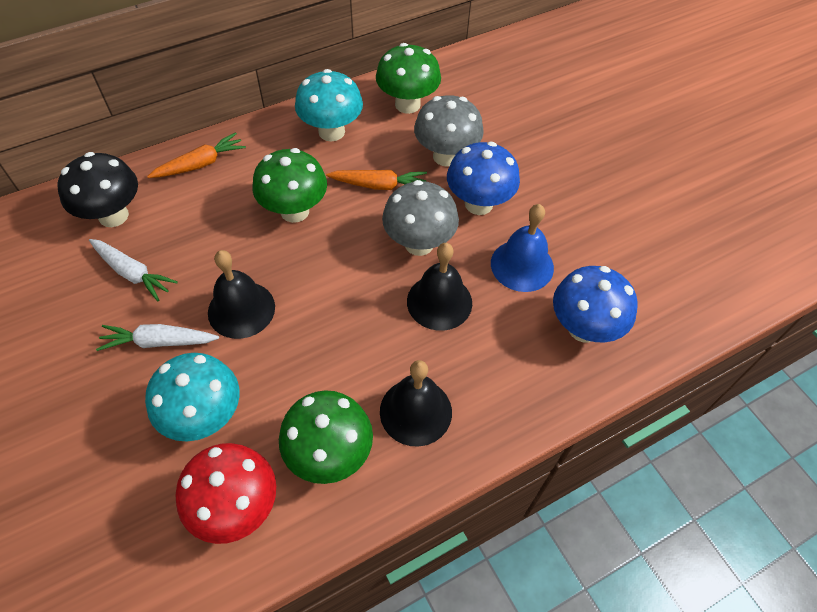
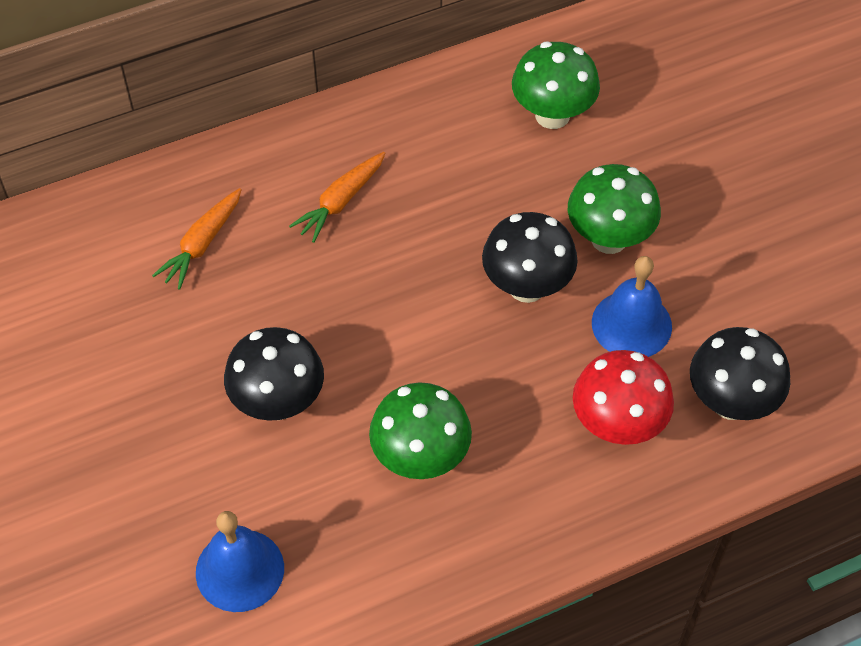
black bell: 3 -> 0
black mushroom: 1 -> 3
blue bell: 1 -> 2
blue mushroom: 2 -> 0
grey mushroom: 2 -> 0
turquoise mushroom: 2 -> 0
white carrot: 2 -> 0

